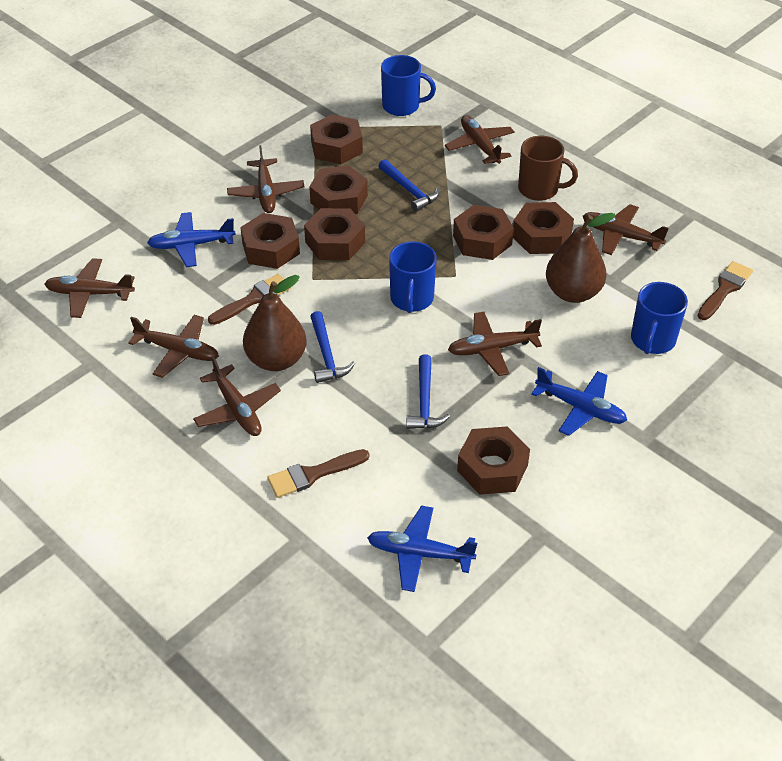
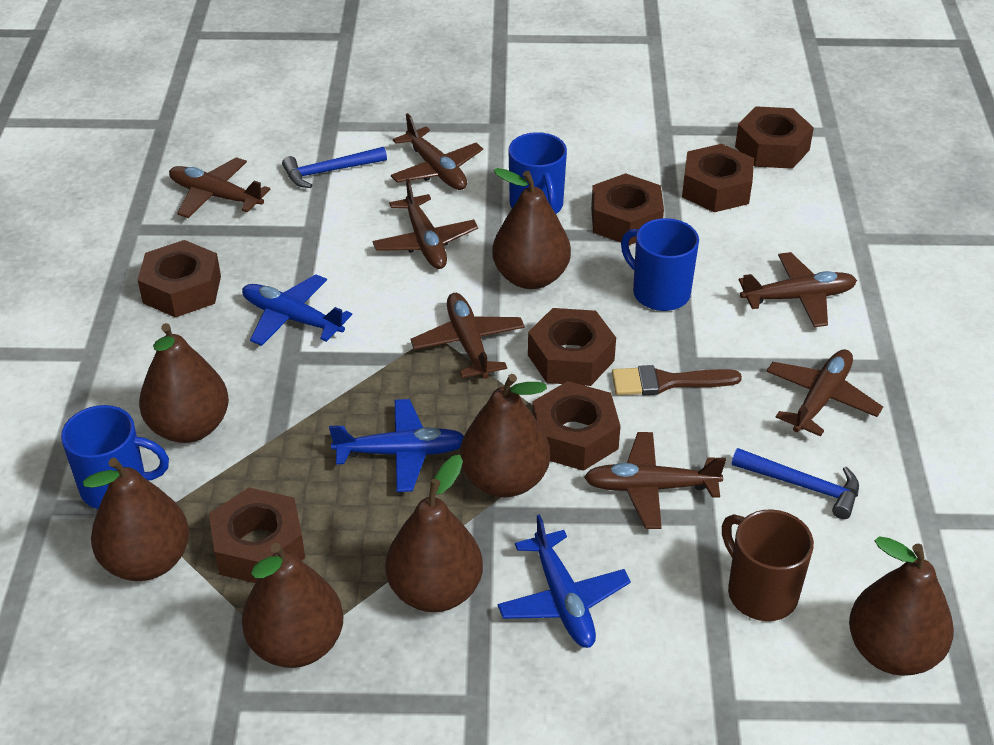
blue hammer: 3 -> 2
brown brush: 3 -> 1
brown pear: 2 -> 7

